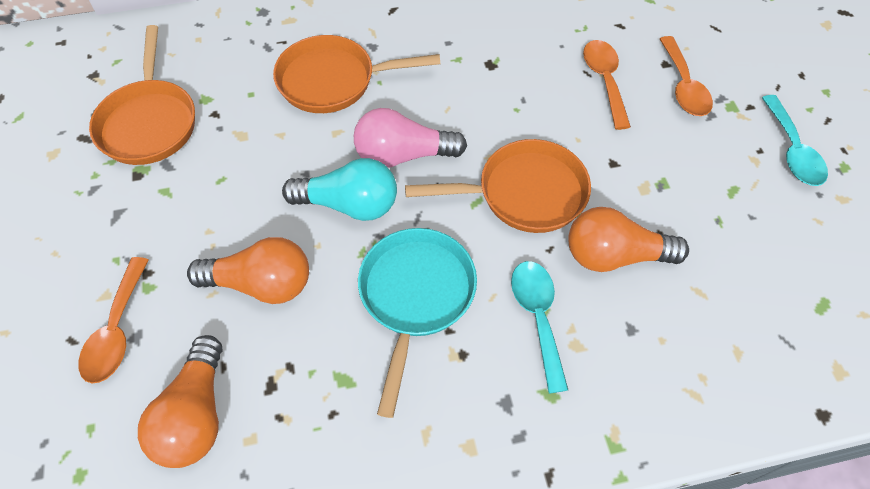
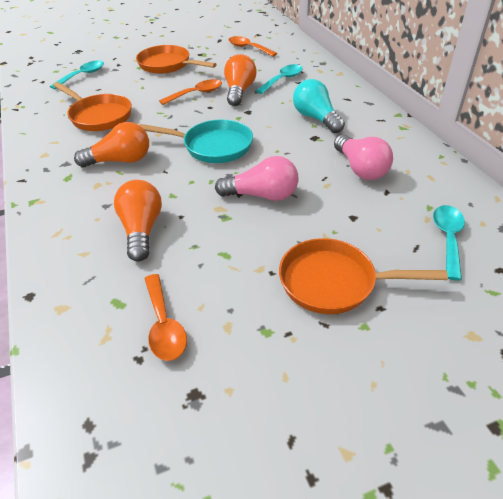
pink light bulb: 1 -> 2
turquoise spoon: 2 -> 3

